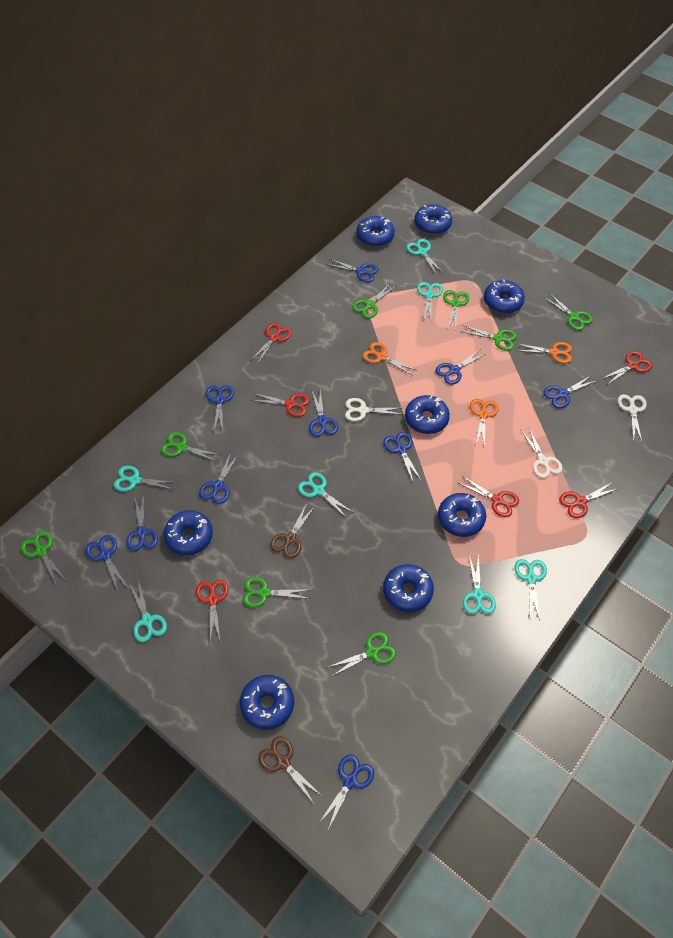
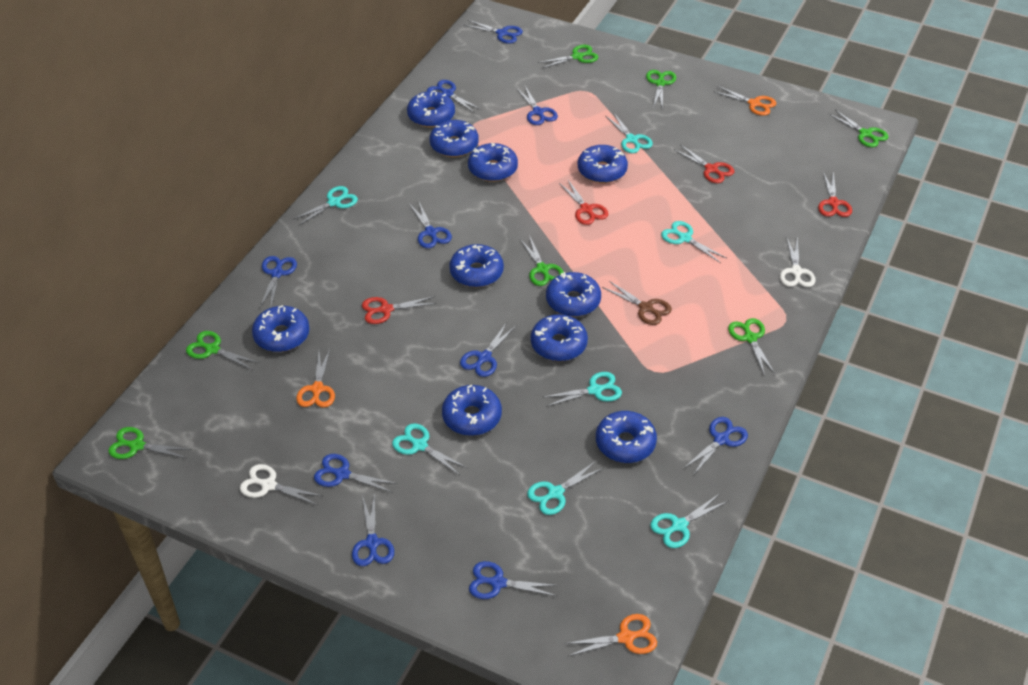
blue donut: 8 -> 10
brown scissors: 2 -> 1
green scissors: 8 -> 7
red scissors: 6 -> 4
white scissors: 3 -> 2

